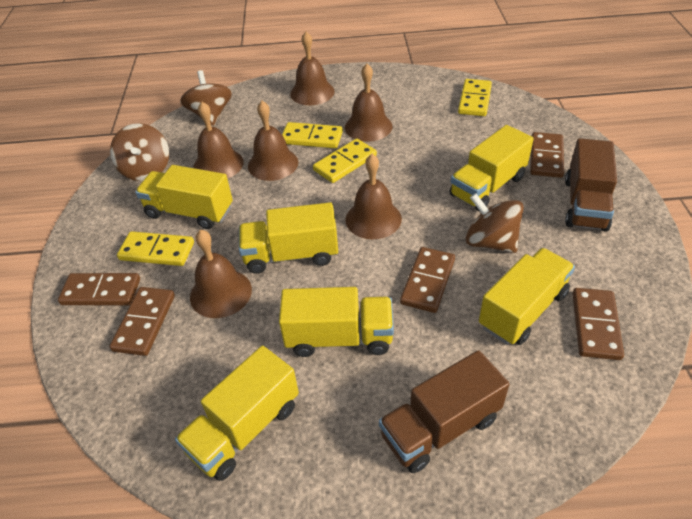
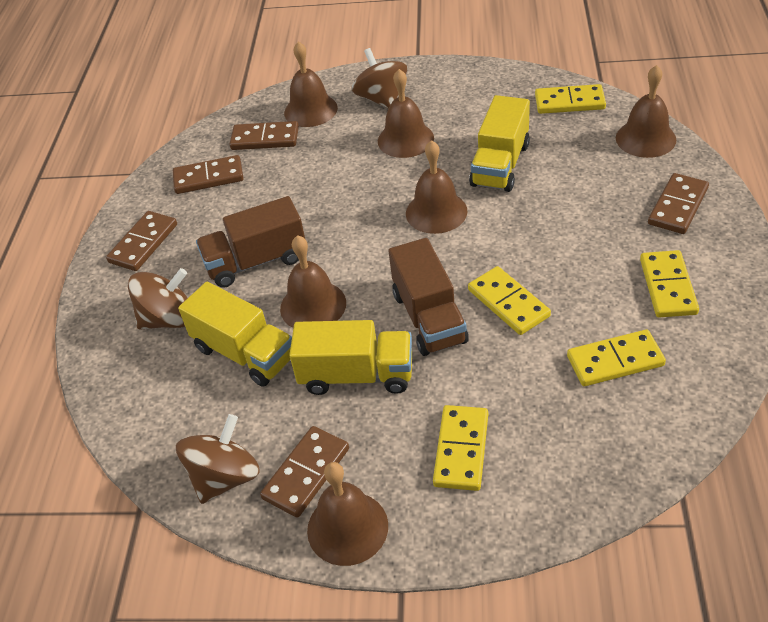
yellow domino: 4 -> 5
yellow truck: 6 -> 3

